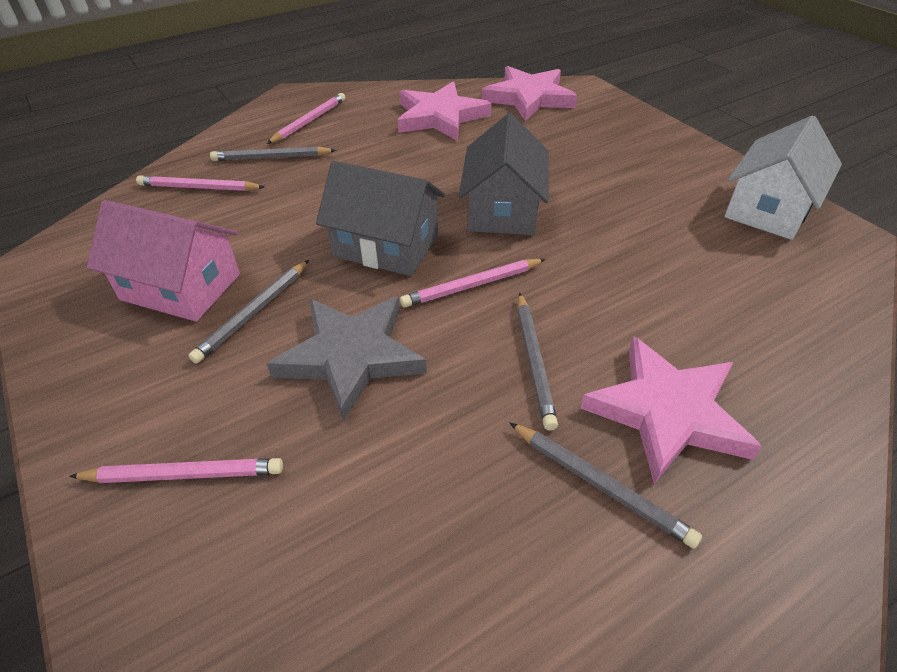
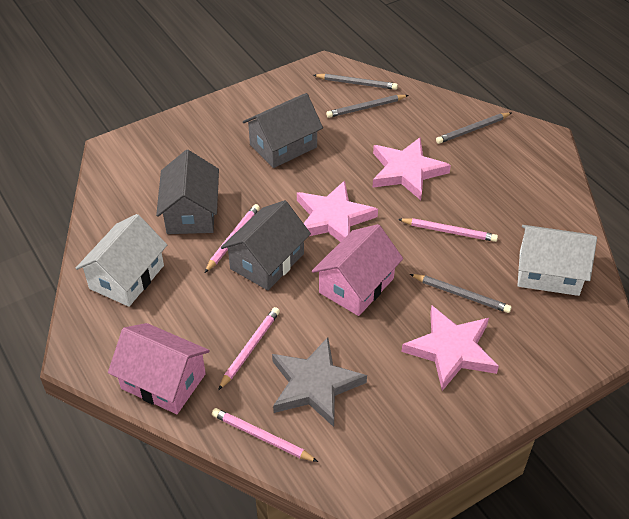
grey house: 2 -> 3
pink house: 1 -> 2
white house: 1 -> 2

